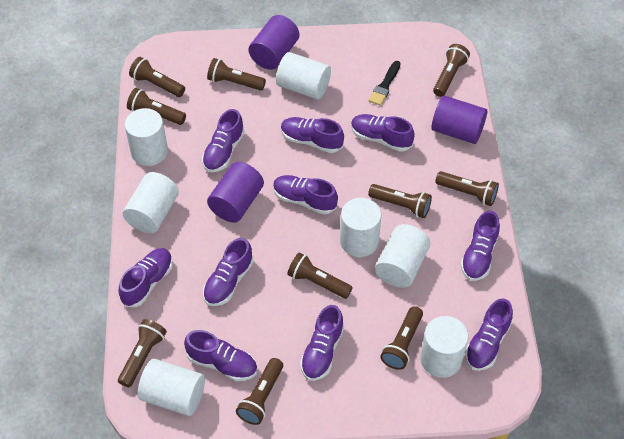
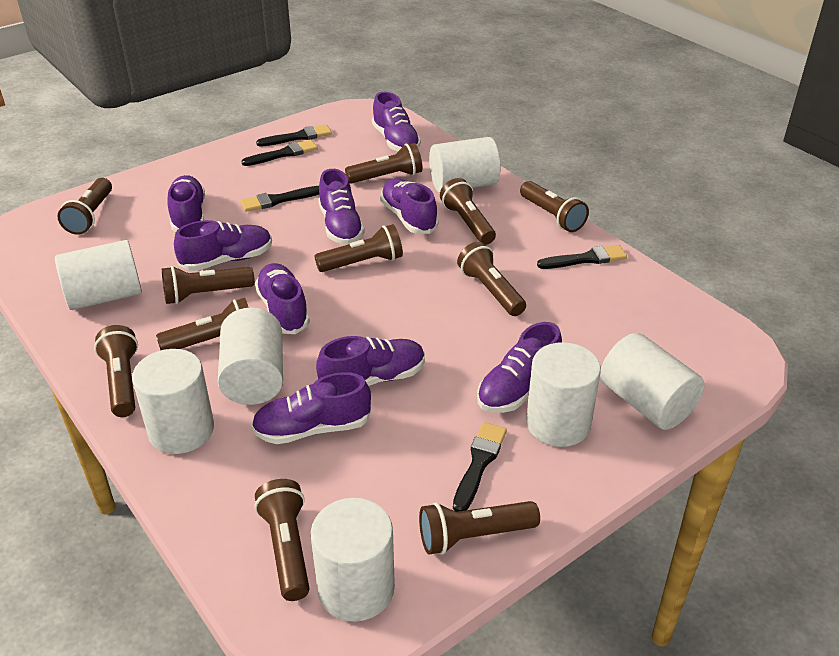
black brush: 1 -> 5
brown flashlight: 10 -> 11
purple cylinder: 3 -> 0
purple shoe: 10 -> 9

